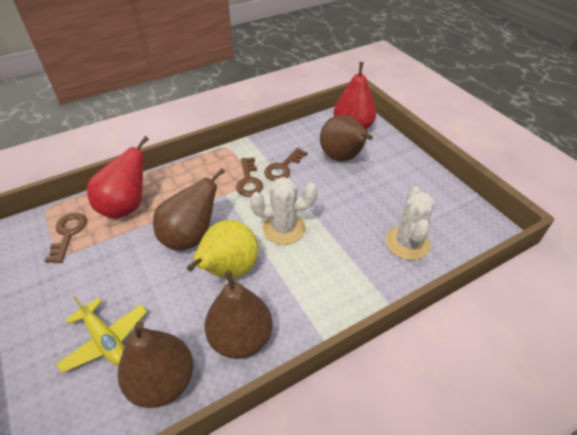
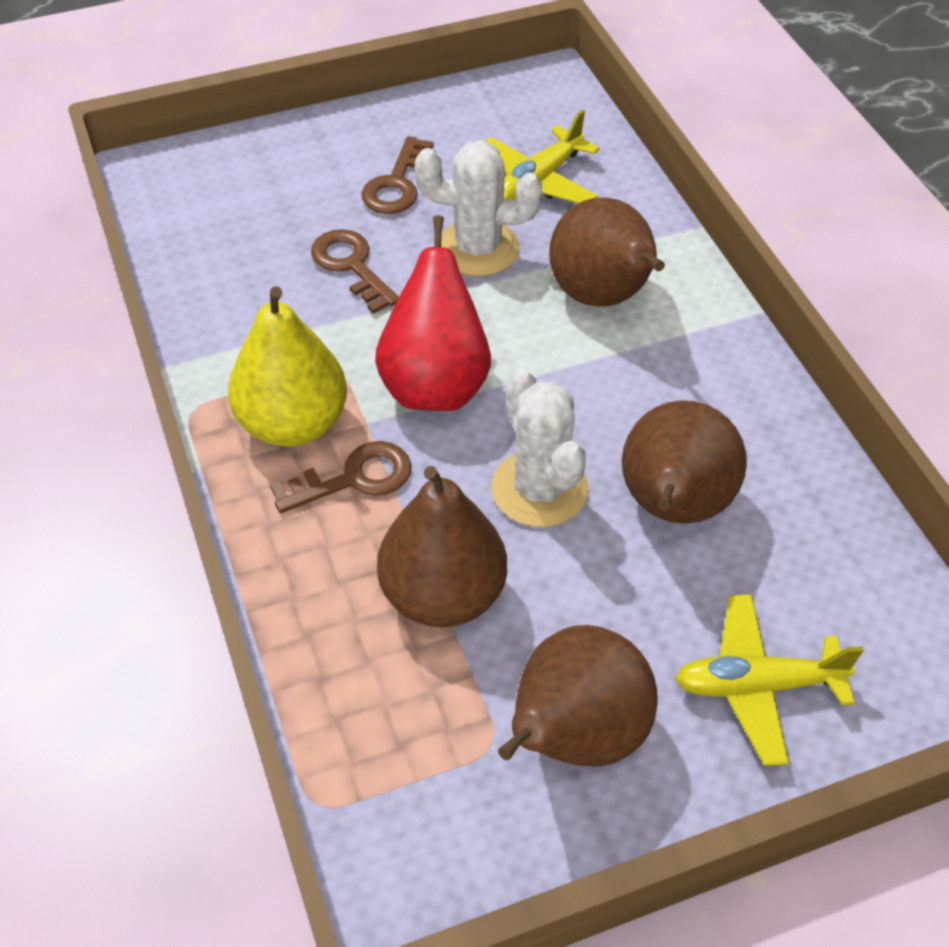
red pear: 2 -> 1
yellow plane: 1 -> 2

